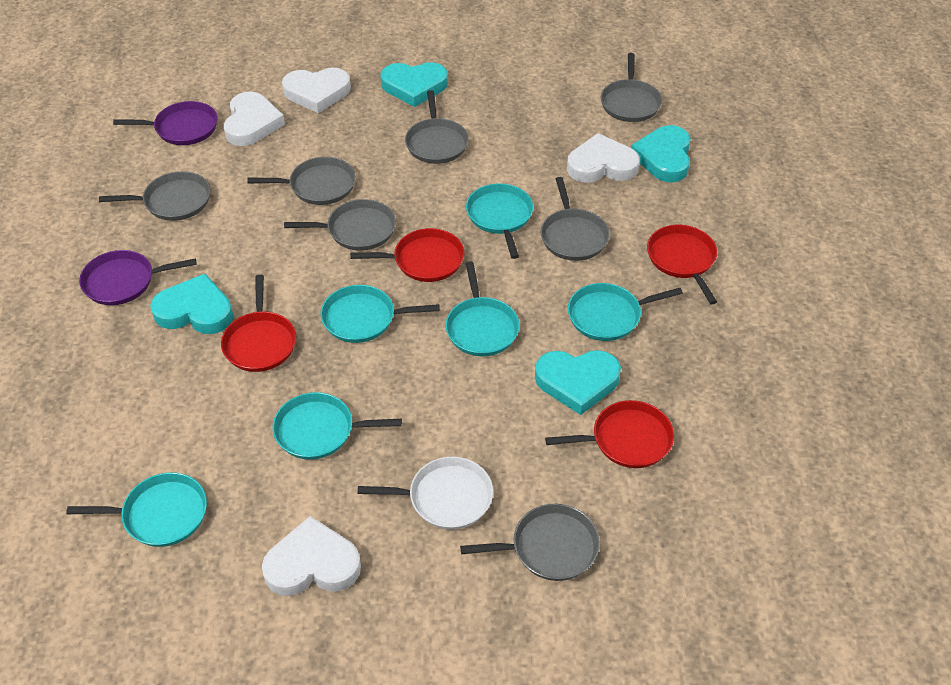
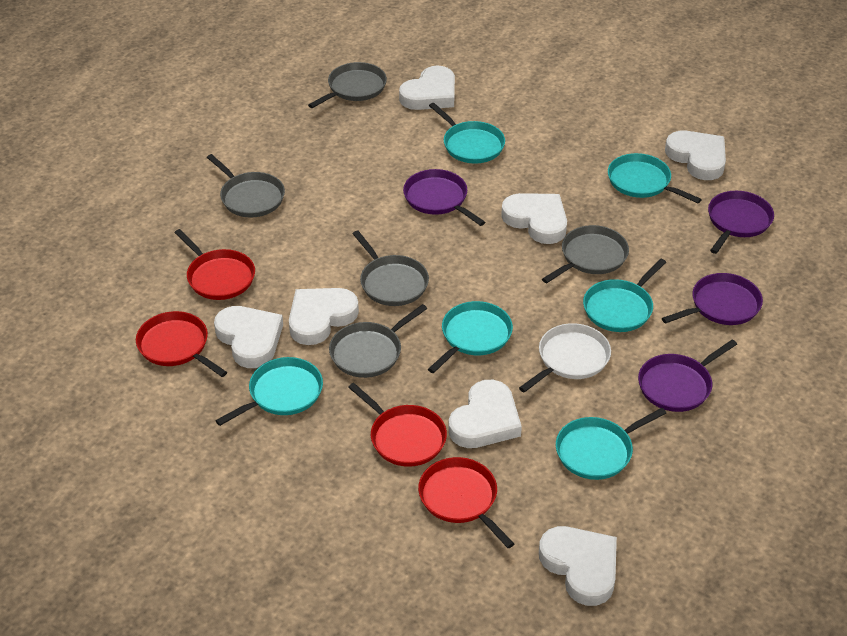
grey pan: 7 -> 5
purple pan: 2 -> 4
turquoise heart: 4 -> 0
white heart: 4 -> 7

